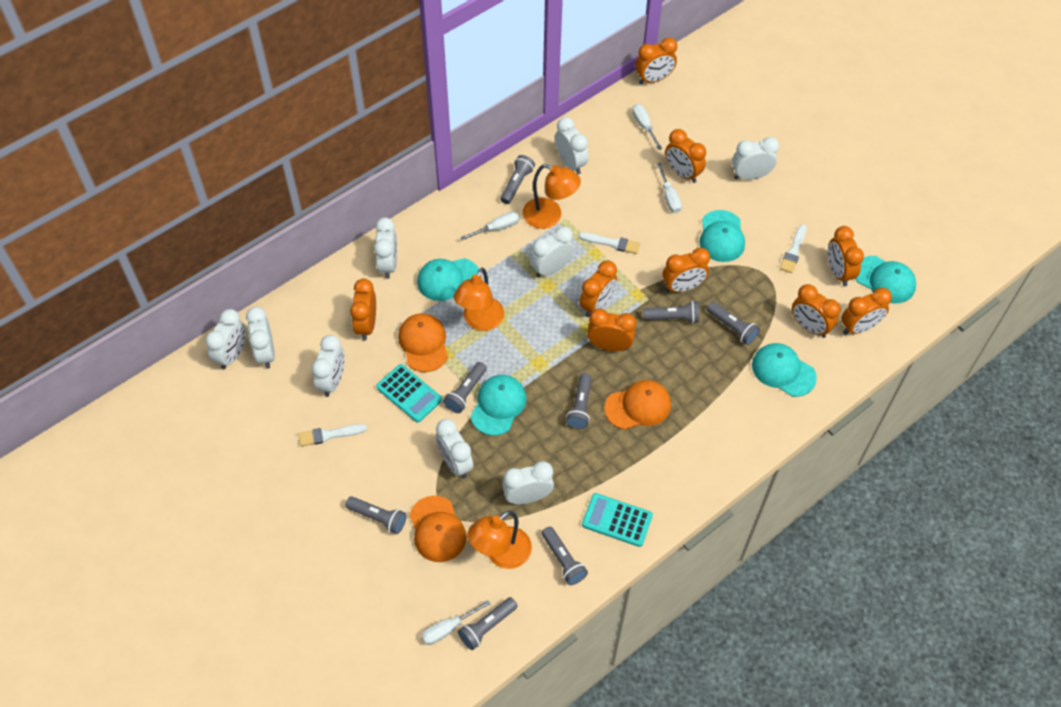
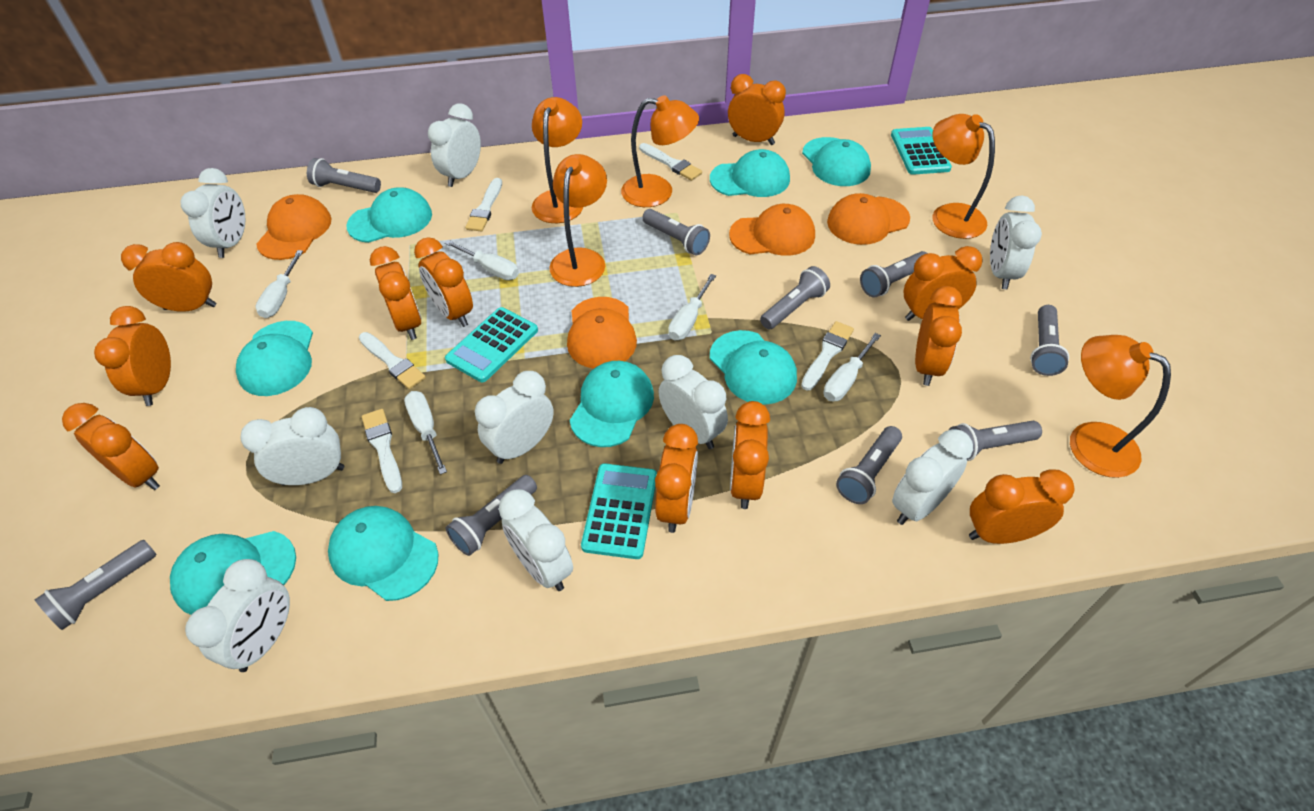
grey flashlight: 8 -> 9
orange cap: 3 -> 4
orange clock: 9 -> 11
orange lamp: 3 -> 5
turquoise calculator: 2 -> 3
turquoise cap: 5 -> 8
white brush: 3 -> 5
white screwdriver: 4 -> 5

